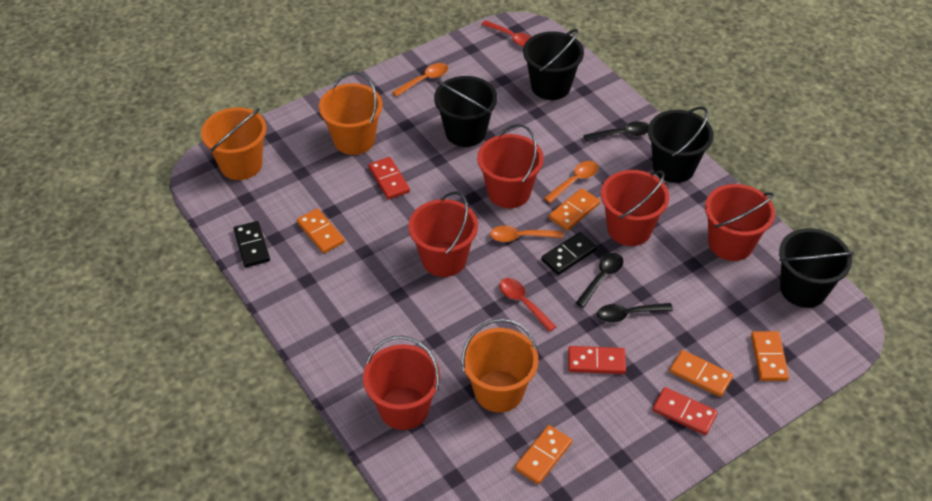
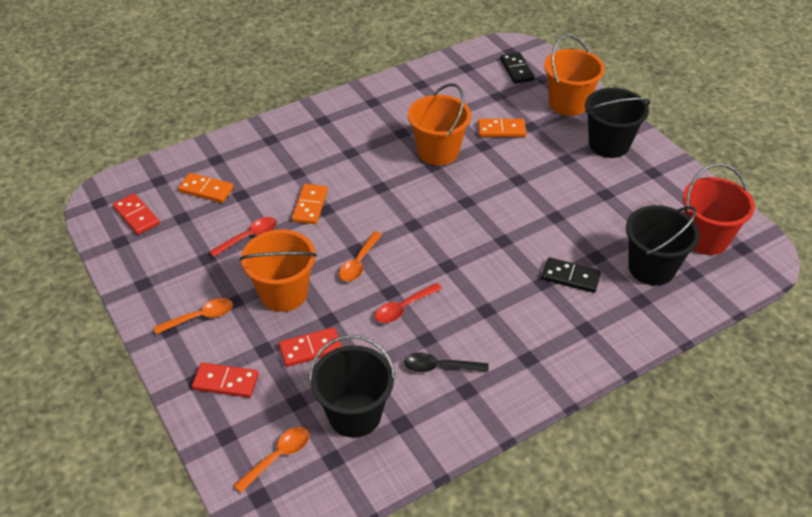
black bucket: 4 -> 3
black spoon: 3 -> 1
orange domino: 5 -> 3
red bucket: 5 -> 1

